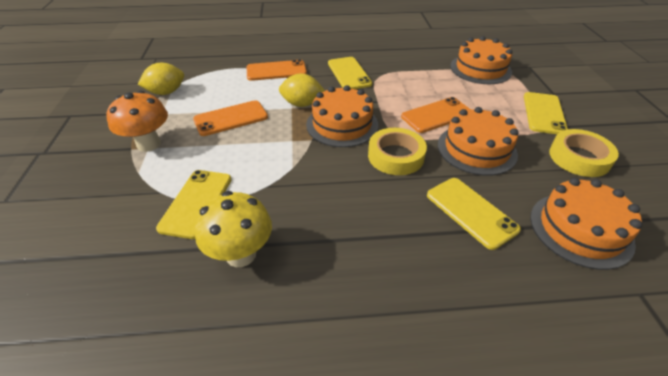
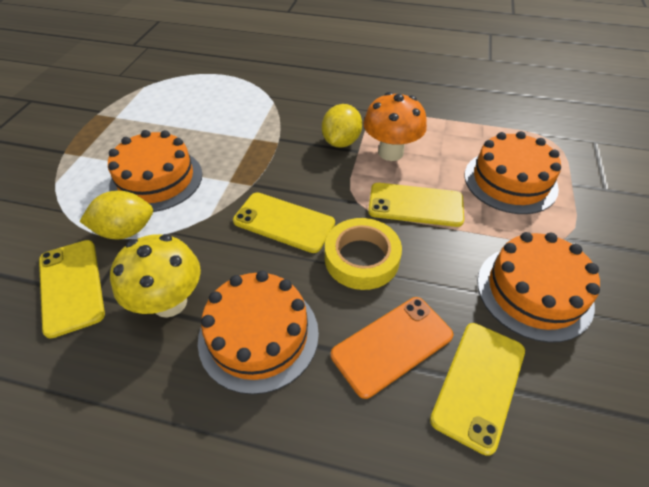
orange phone: 3 -> 1
yellow tape: 2 -> 1

